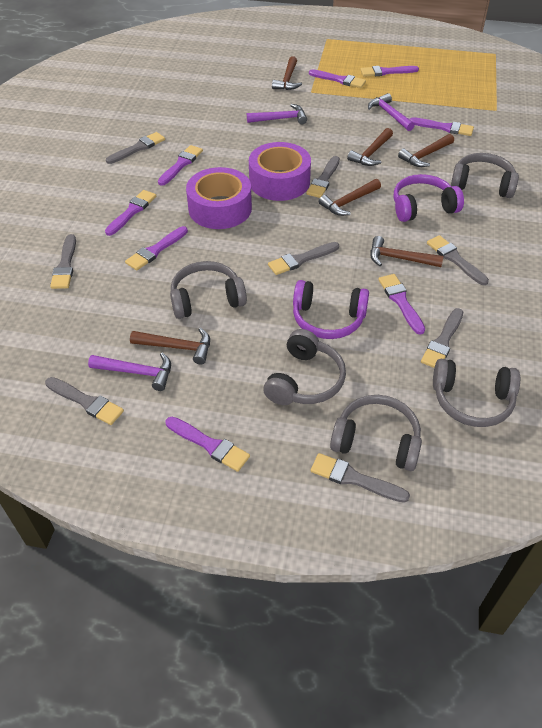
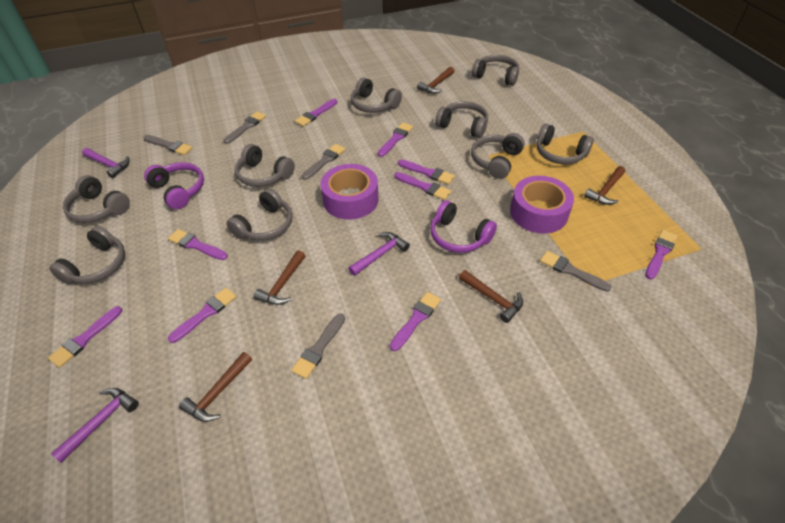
brown hammer: 6 -> 5
grey brush: 8 -> 5
grey headphones: 5 -> 9
purple brush: 8 -> 9

